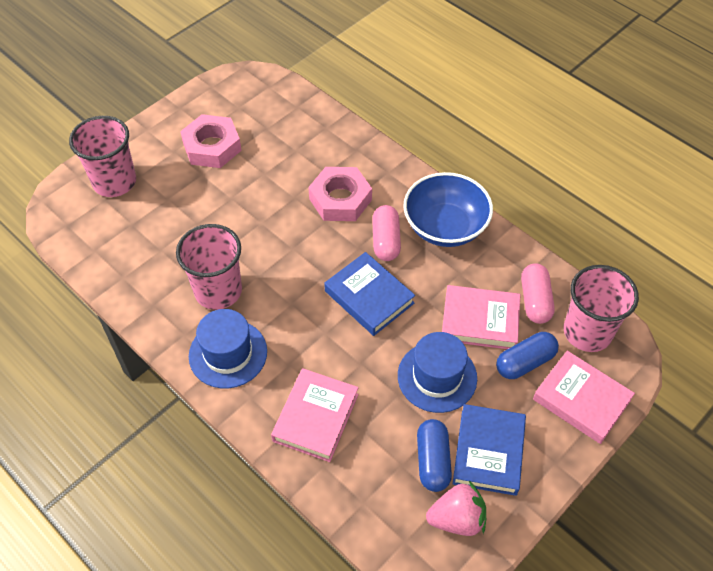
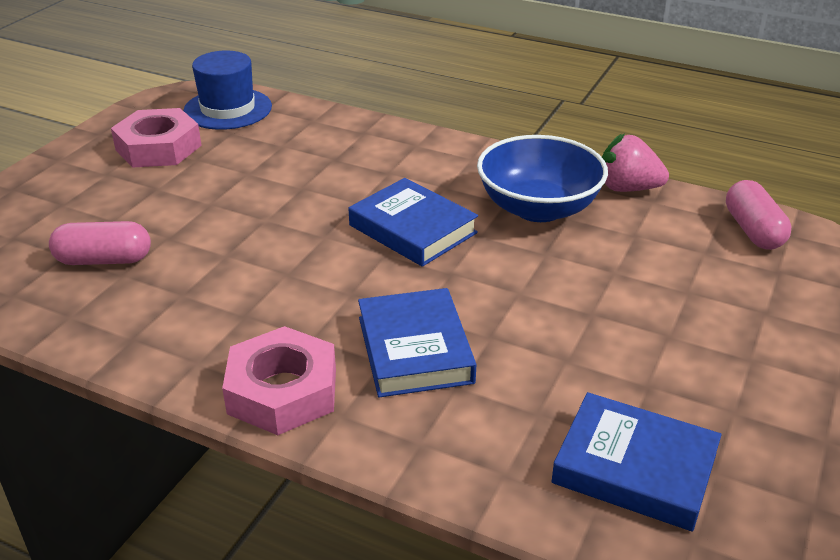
blue book: 2 -> 3
blue capsule: 2 -> 0
blue hat: 2 -> 1
pink book: 3 -> 0
pink cup: 3 -> 0

